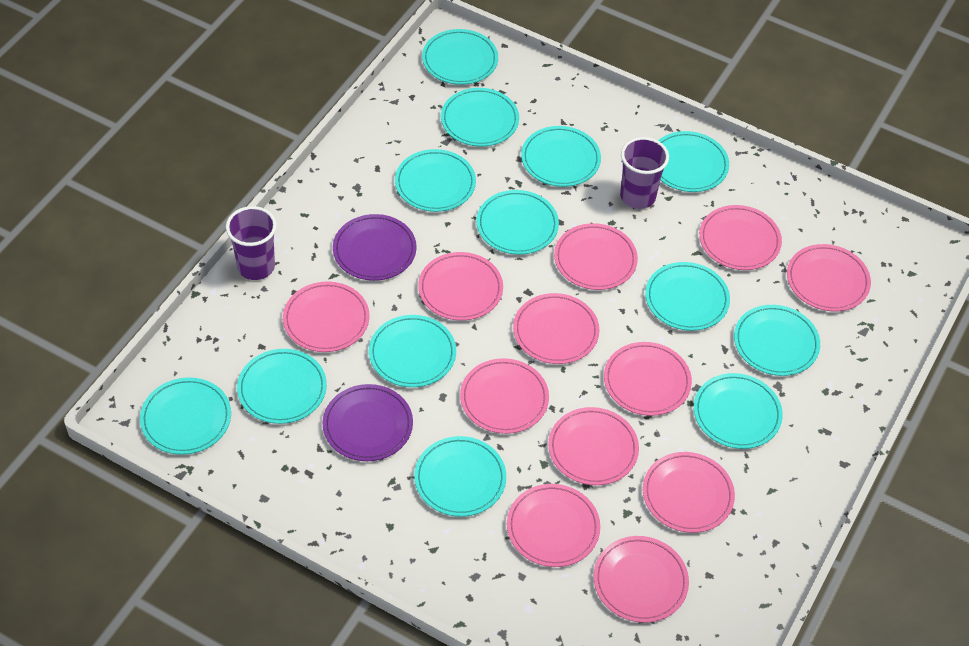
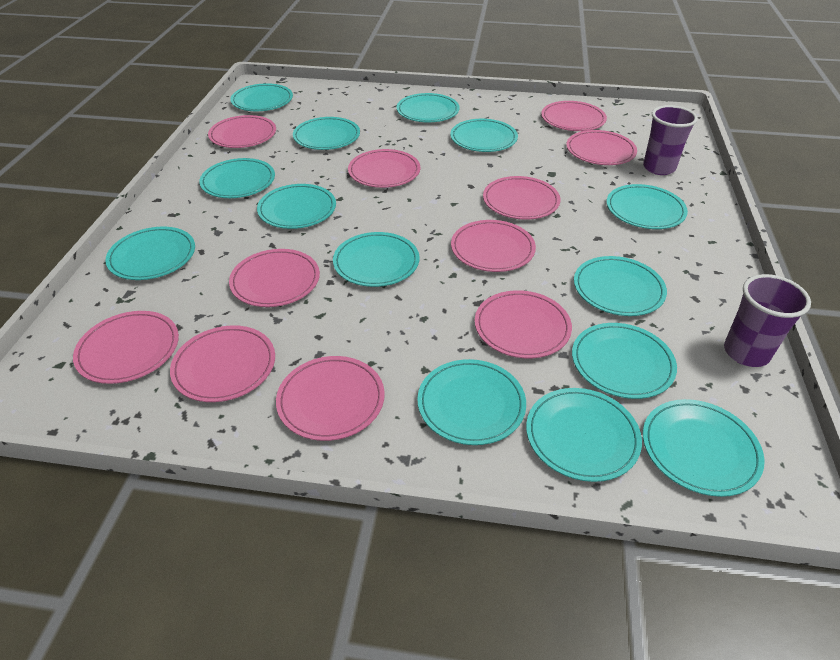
pink plate: 12 -> 11
purple plate: 2 -> 0
turquoise plate: 13 -> 14

